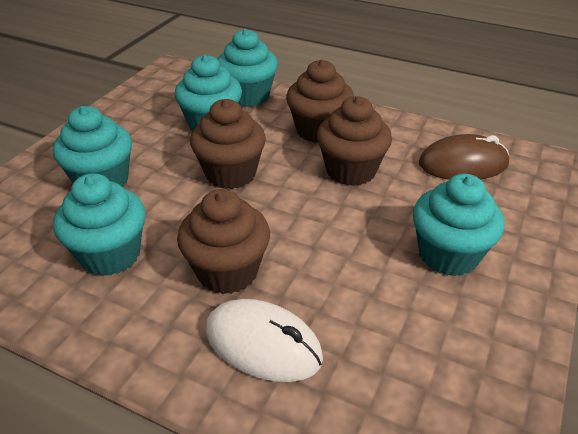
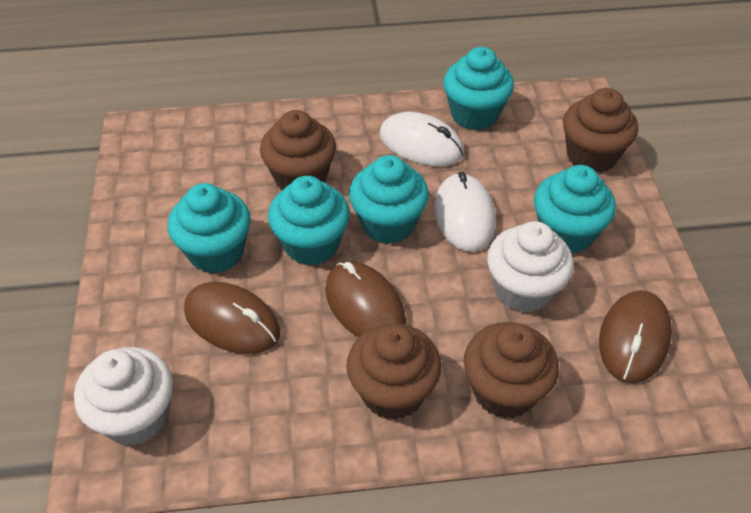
brown mouse: 1 -> 3
white cupcake: 0 -> 2
white mouse: 1 -> 2

